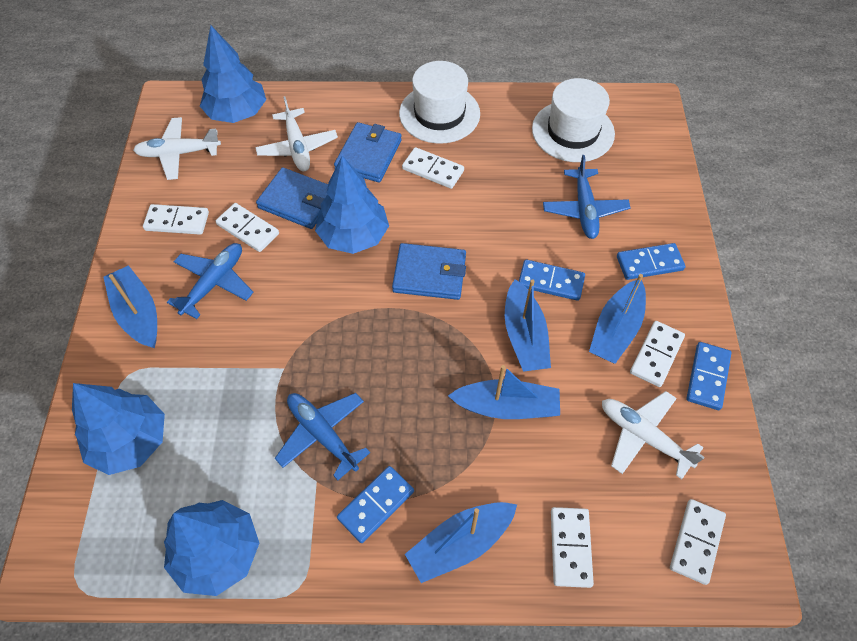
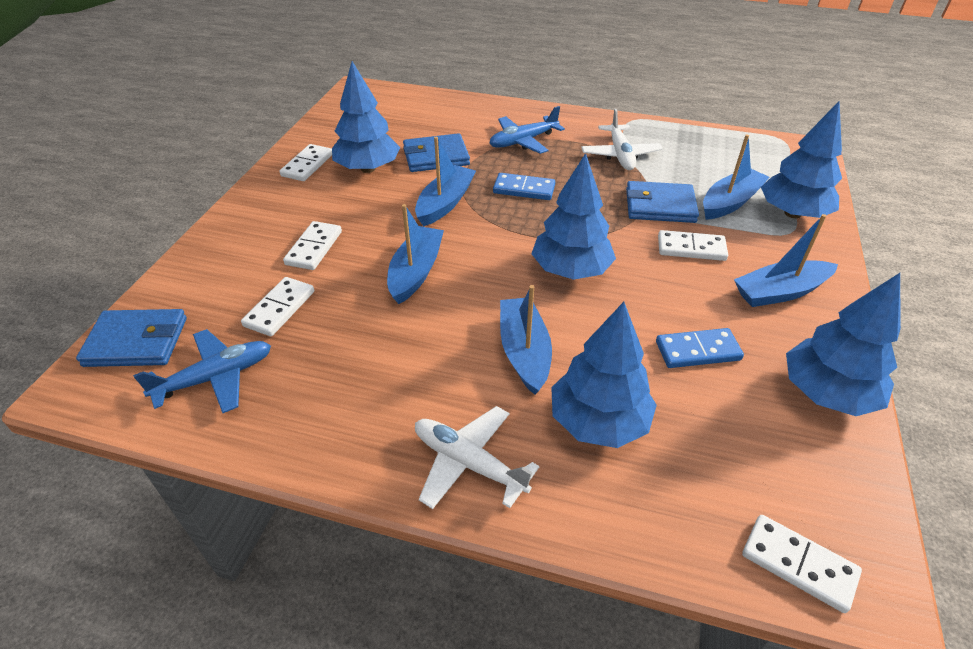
blue domino: 4 -> 2
blue plane: 3 -> 2
blue tree: 4 -> 5
white domino: 6 -> 5
white hat: 2 -> 0
white plane: 3 -> 2

